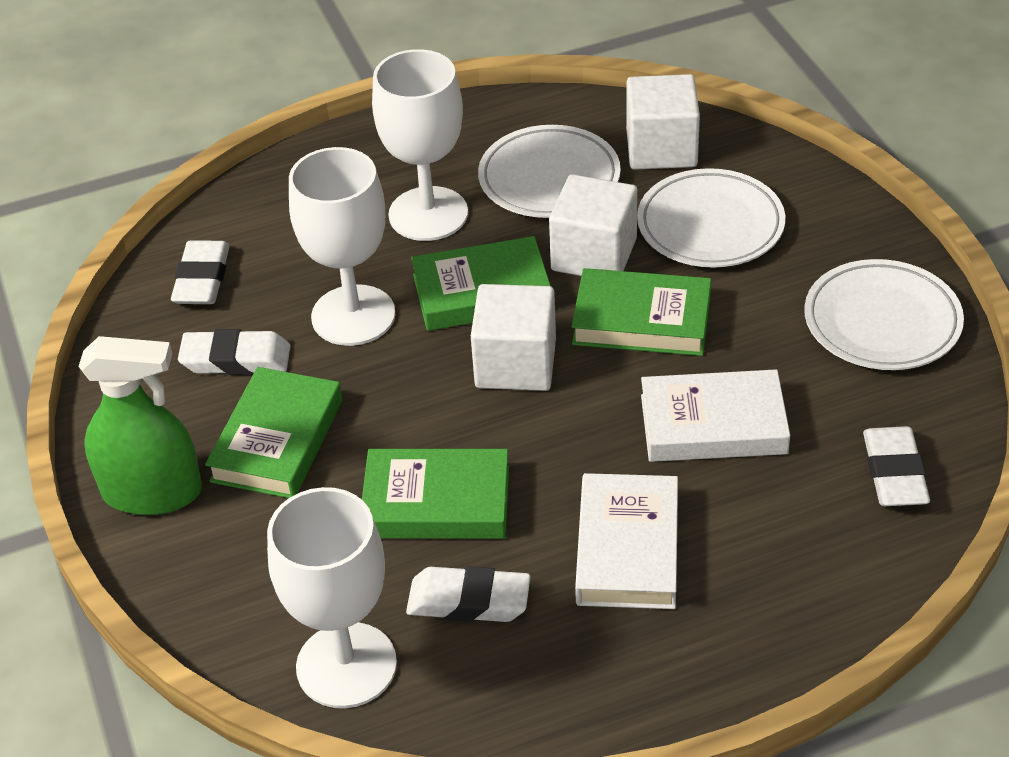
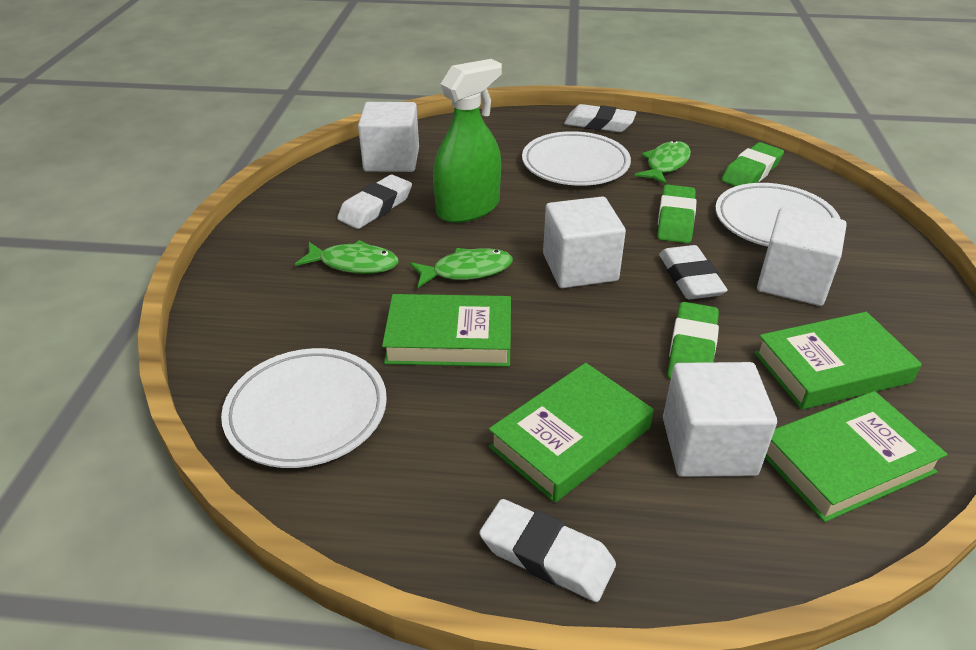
green eraser: 0 -> 3
green fish: 0 -> 3
white book: 2 -> 0
white cube: 3 -> 4
white goblet: 3 -> 0

